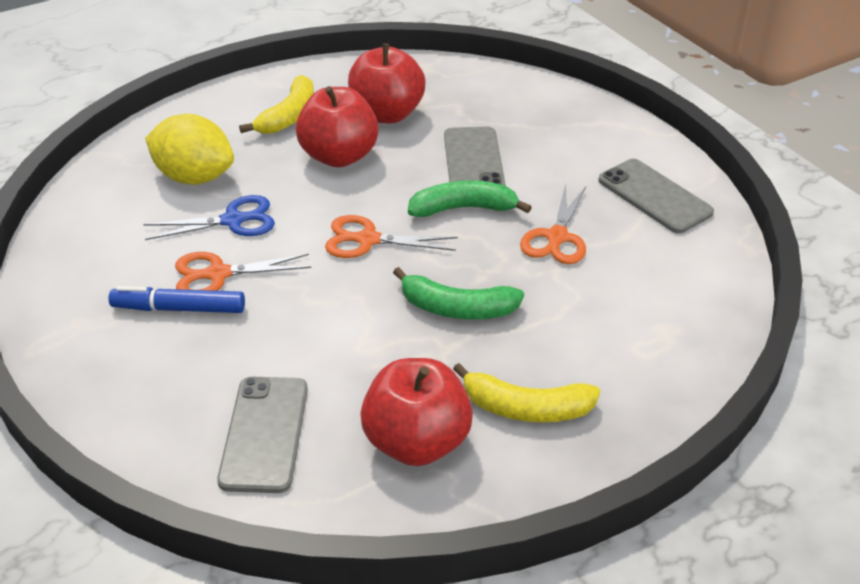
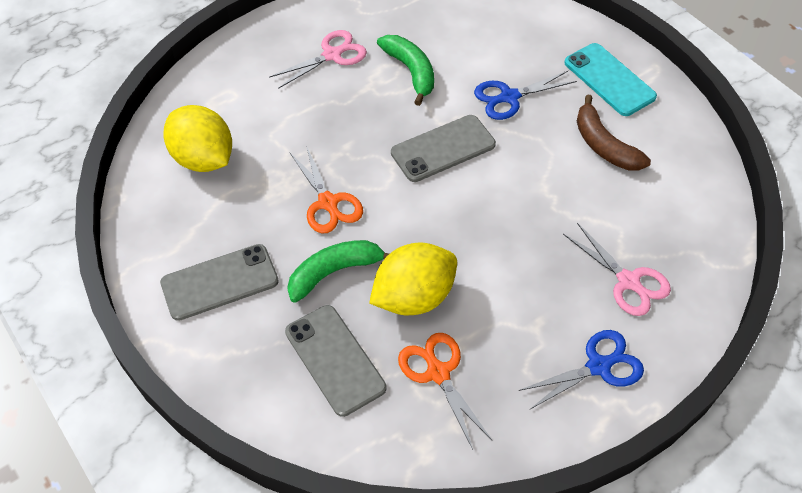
blue marker: 1 -> 0
blue scissors: 1 -> 2
brown banana: 0 -> 1
orange scissors: 3 -> 2
pink scissors: 0 -> 2
red apple: 3 -> 0
turquoise phone: 0 -> 1
yellow banana: 2 -> 0
yellow lemon: 1 -> 2

